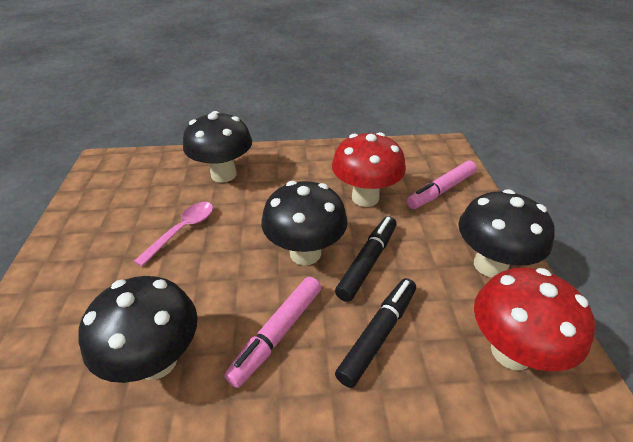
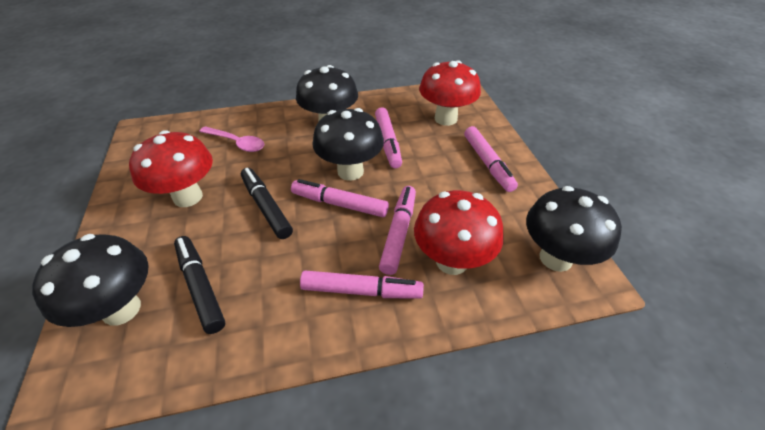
pink marker: 2 -> 5
red mushroom: 2 -> 3

